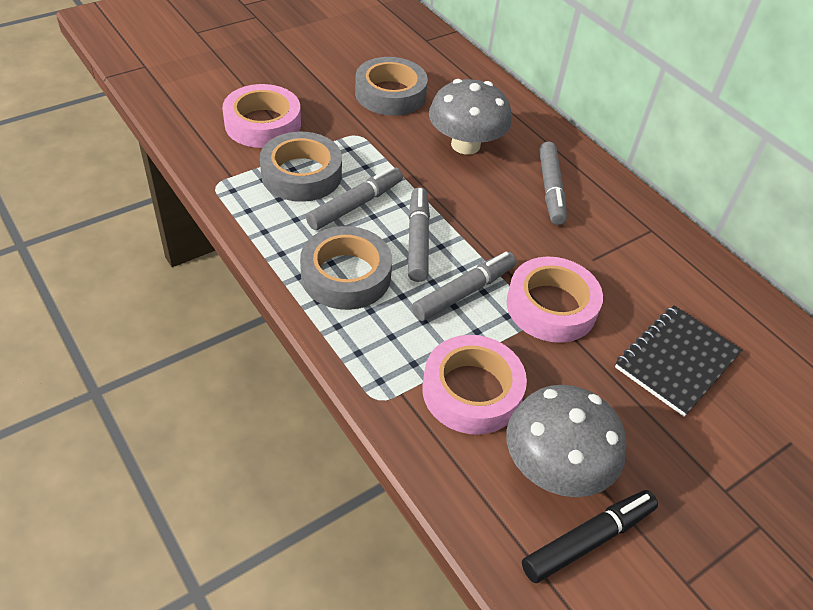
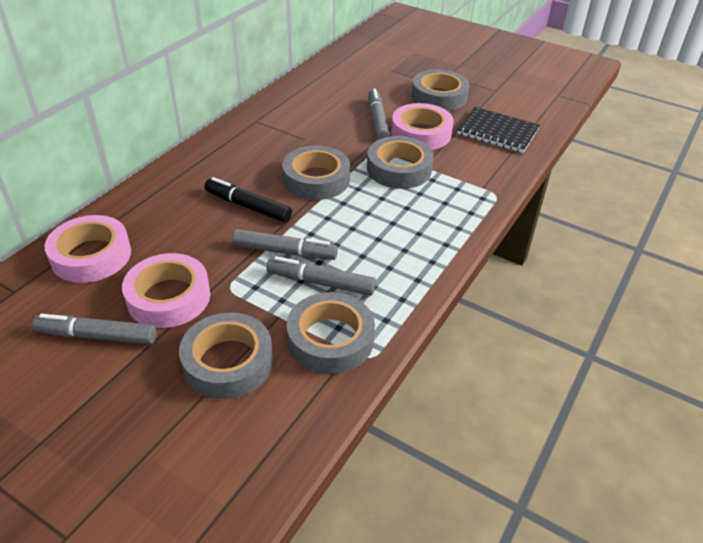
grey mushroom: 2 -> 0
grey tape: 3 -> 5

